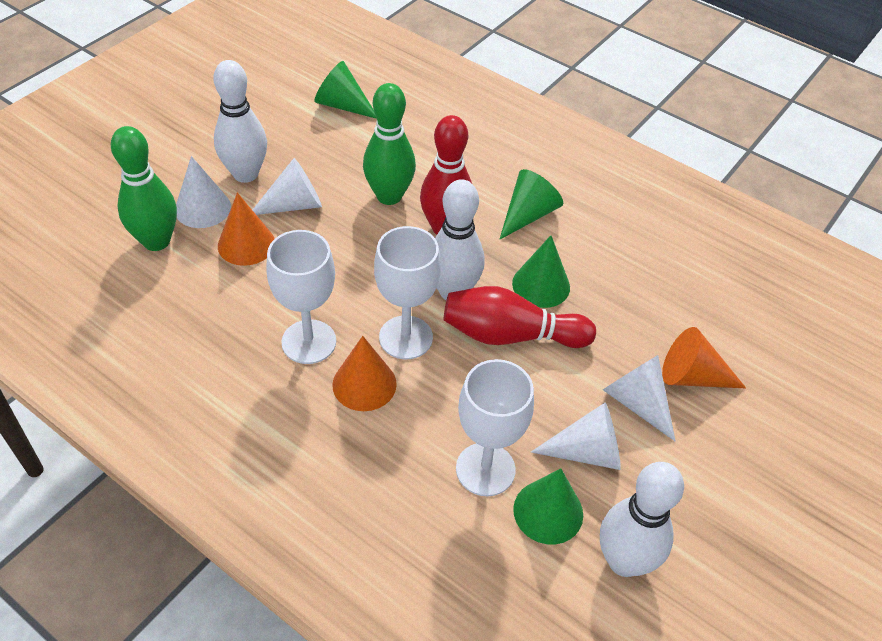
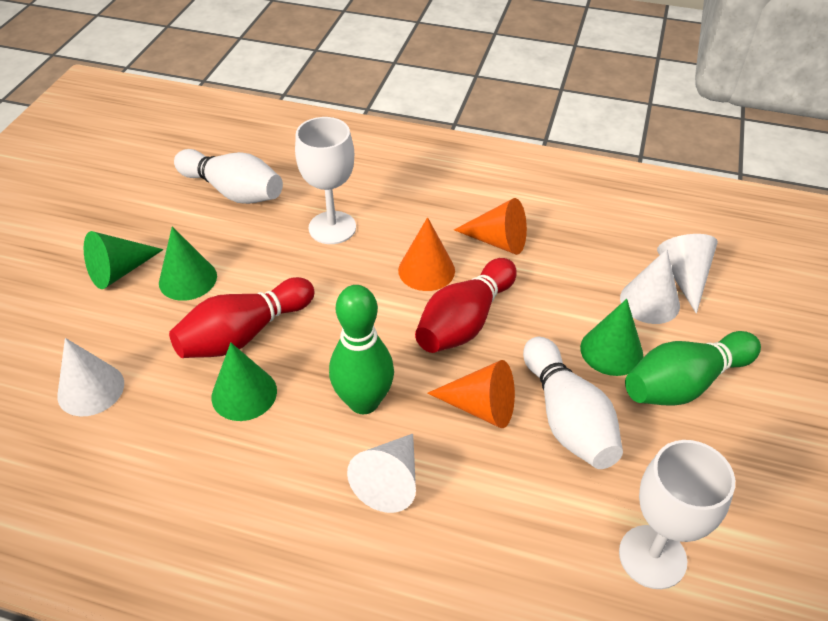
white bowling pin: 3 -> 2
white goblet: 3 -> 2

